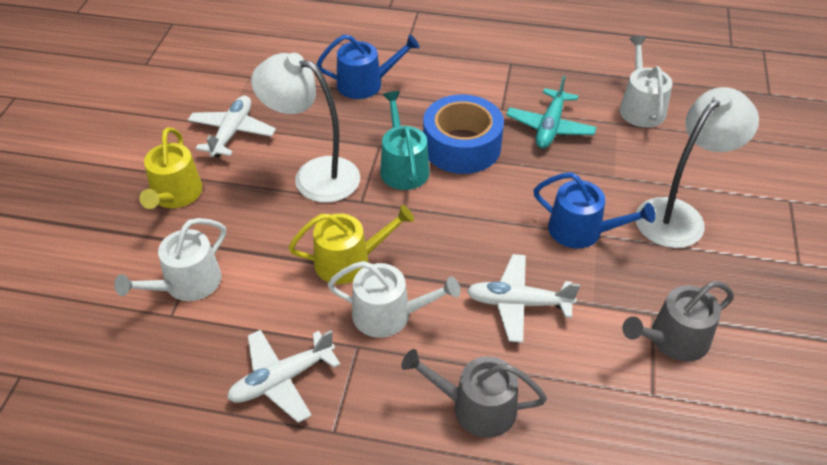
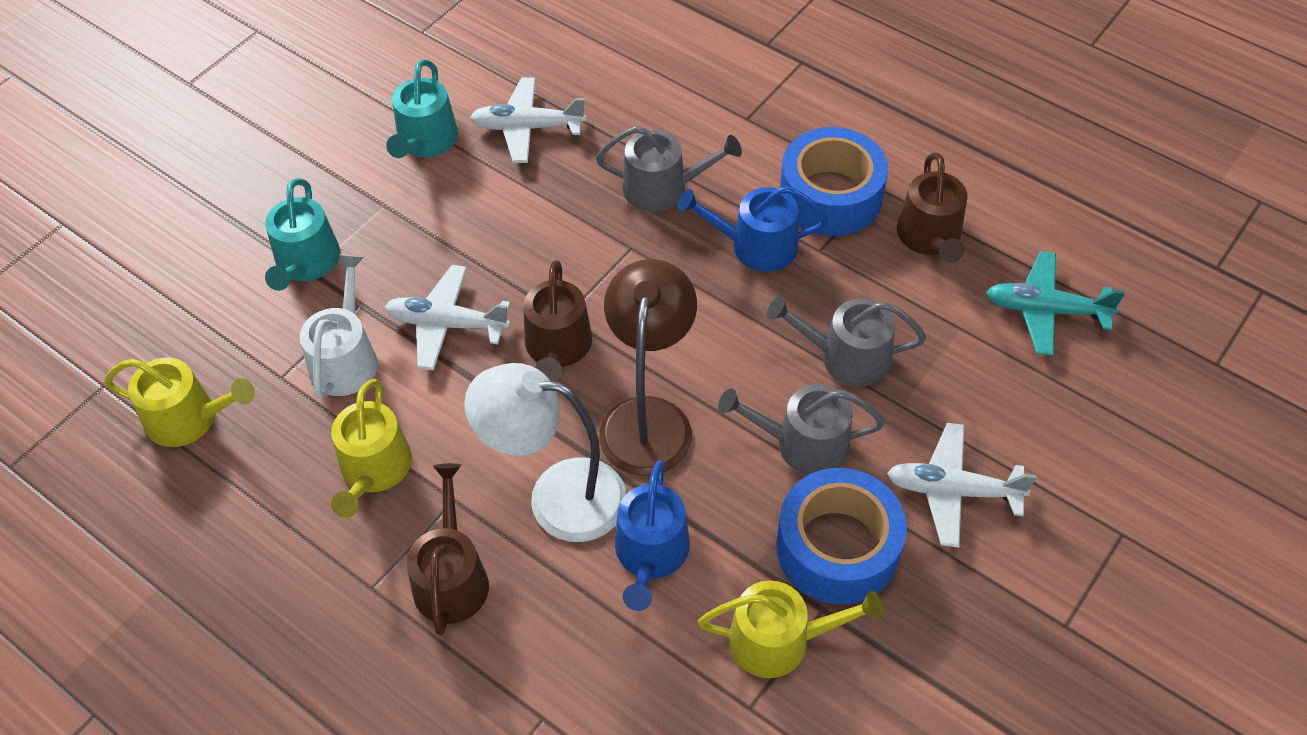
blue tape: 1 -> 2
brown lamp: 0 -> 1
brown watering can: 0 -> 3
grey watering can: 2 -> 3
turquoise watering can: 1 -> 2
white lamp: 2 -> 1
white watering can: 3 -> 1
yellow watering can: 2 -> 3

